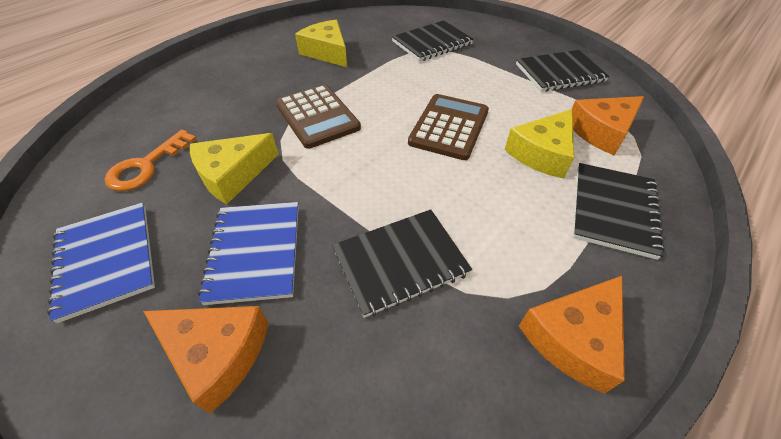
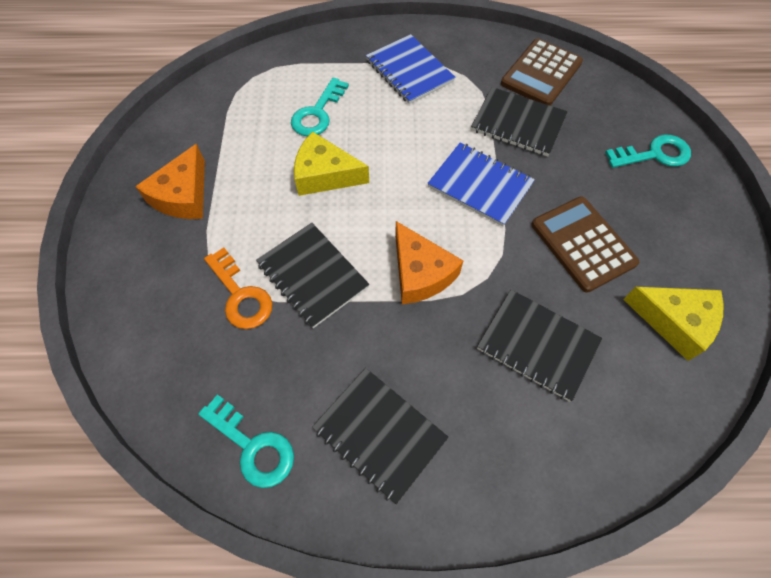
orange cheese: 3 -> 2
turquoise key: 0 -> 3
yellow cheese: 3 -> 2

